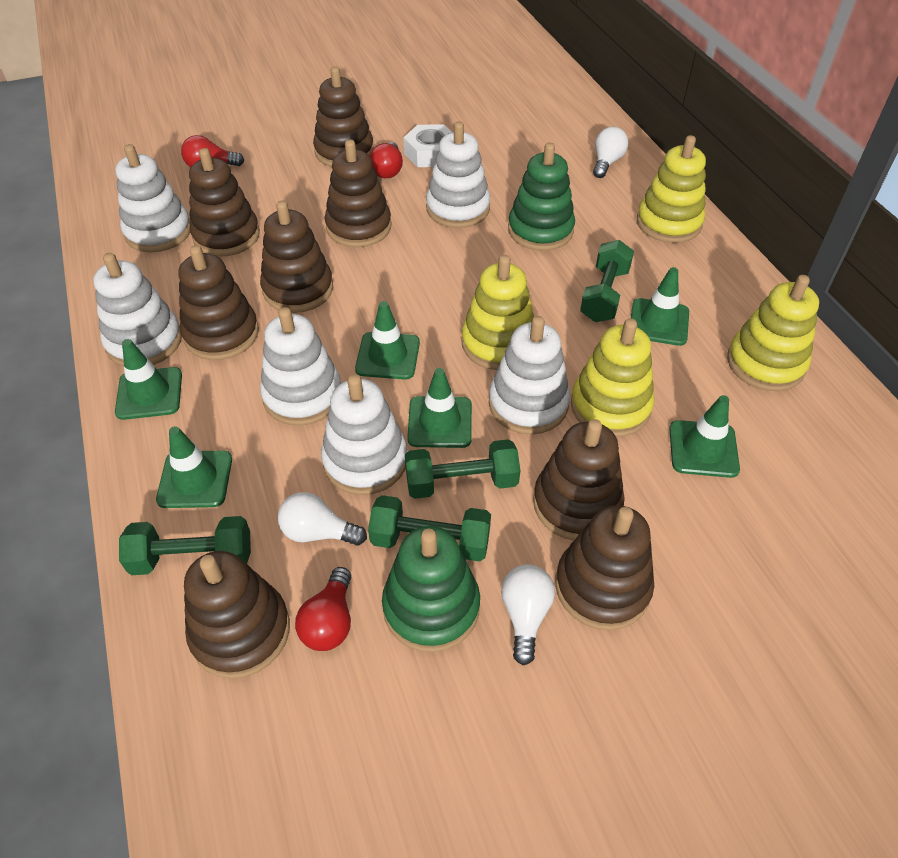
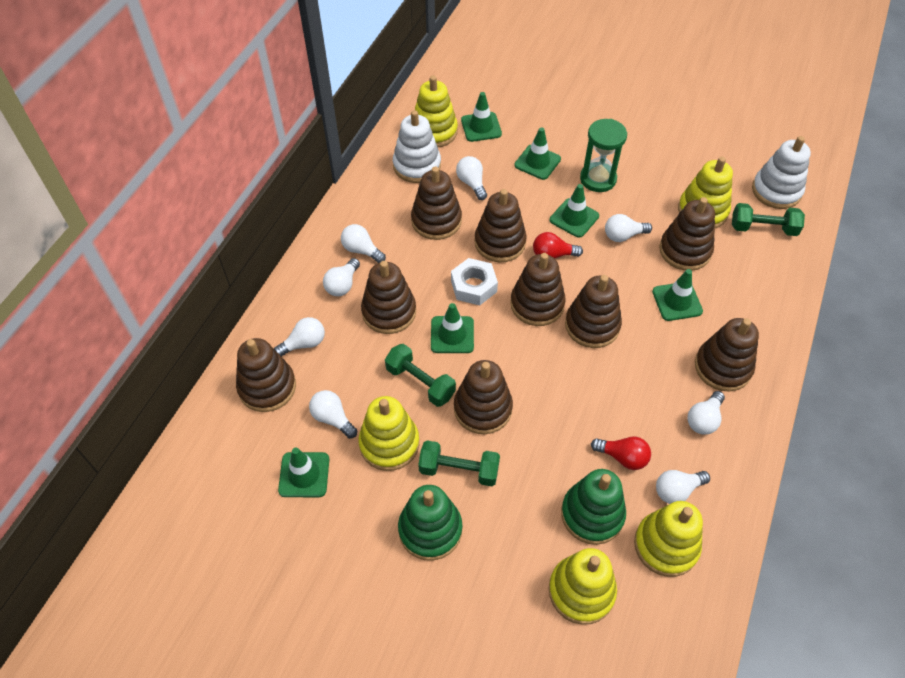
brown stacking toy: 8 -> 9
green dumbbell: 4 -> 3
green hourglass: 0 -> 1
red light bulb: 3 -> 2
white light bulb: 3 -> 8
white stacking toy: 6 -> 2
yellow stacking toy: 4 -> 5

